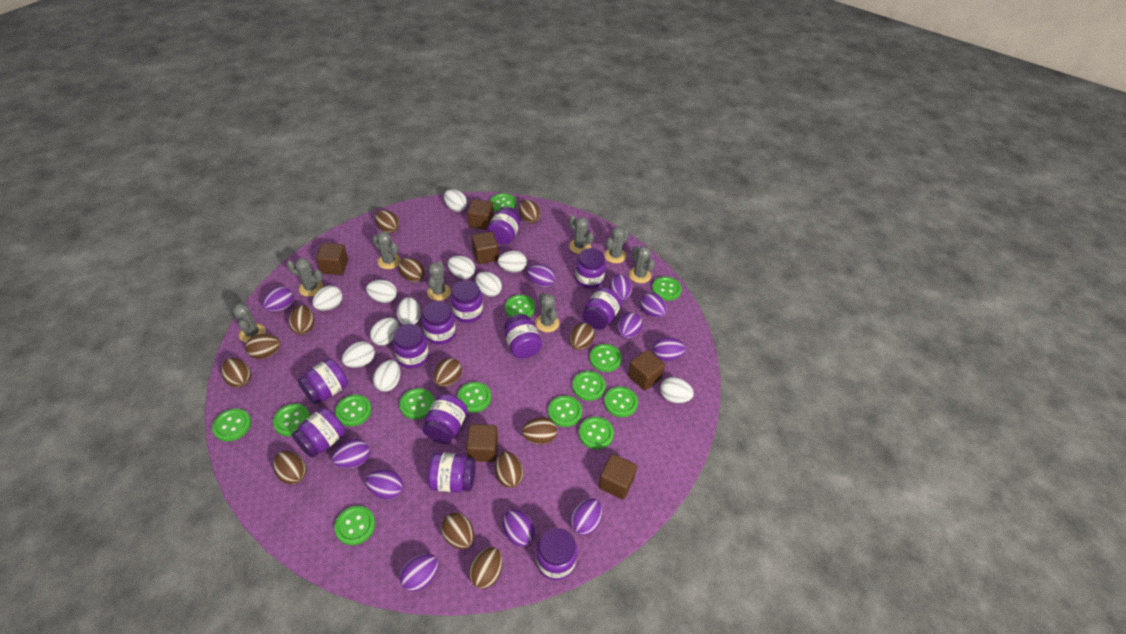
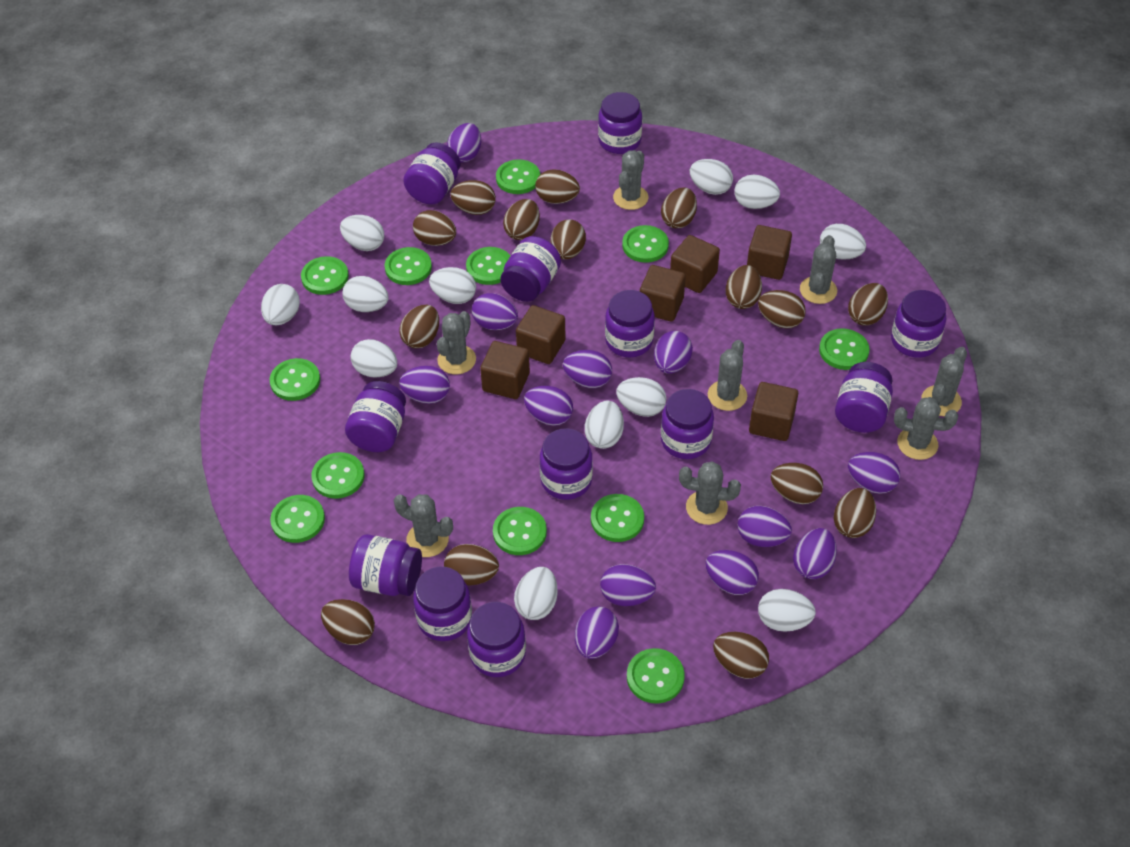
brown egg: 13 -> 15
green button: 14 -> 12
purple egg: 11 -> 12
white egg: 11 -> 12

